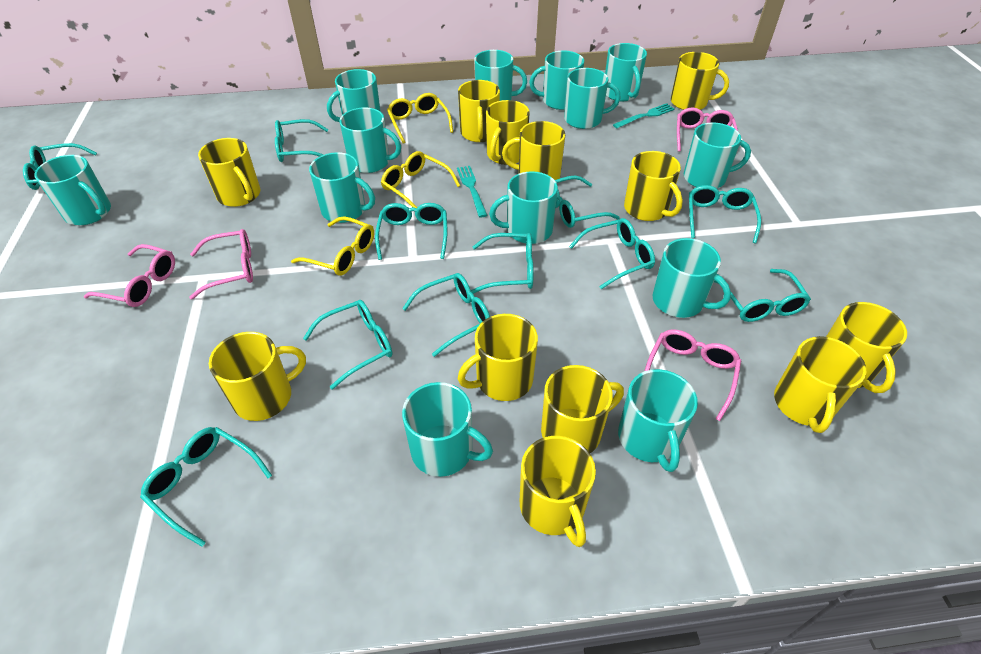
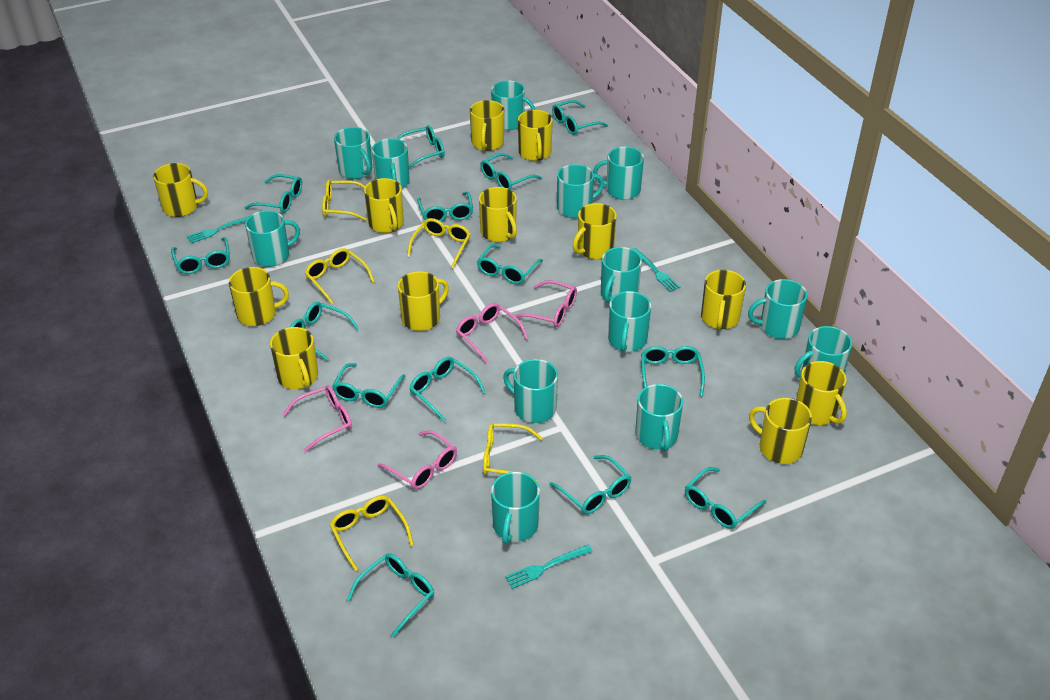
turquoise fork: 2 -> 3
turquoise glasses: 11 -> 14
yellow glasses: 3 -> 5

